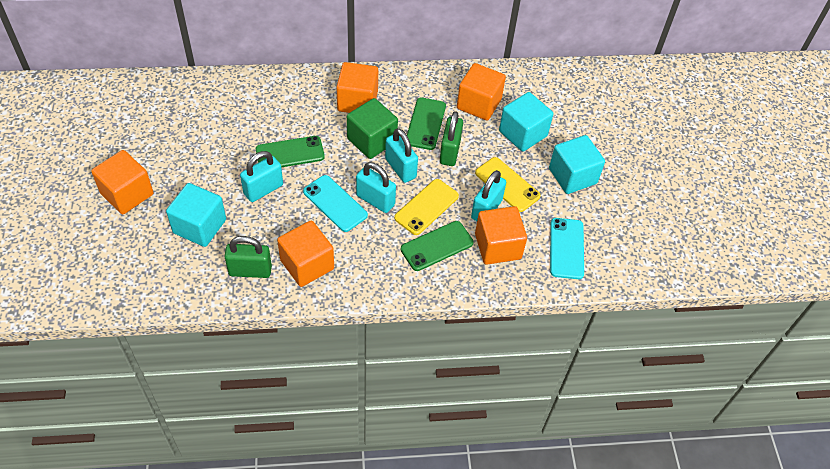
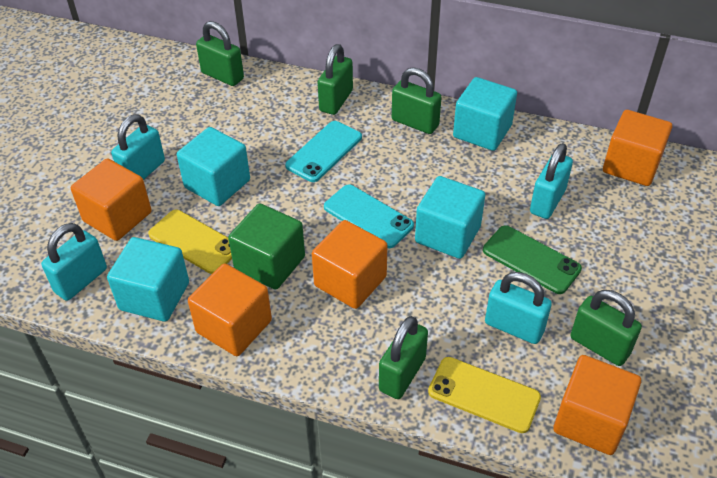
green padlock: 2 -> 5
green phone: 3 -> 1
turquoise cube: 3 -> 4

